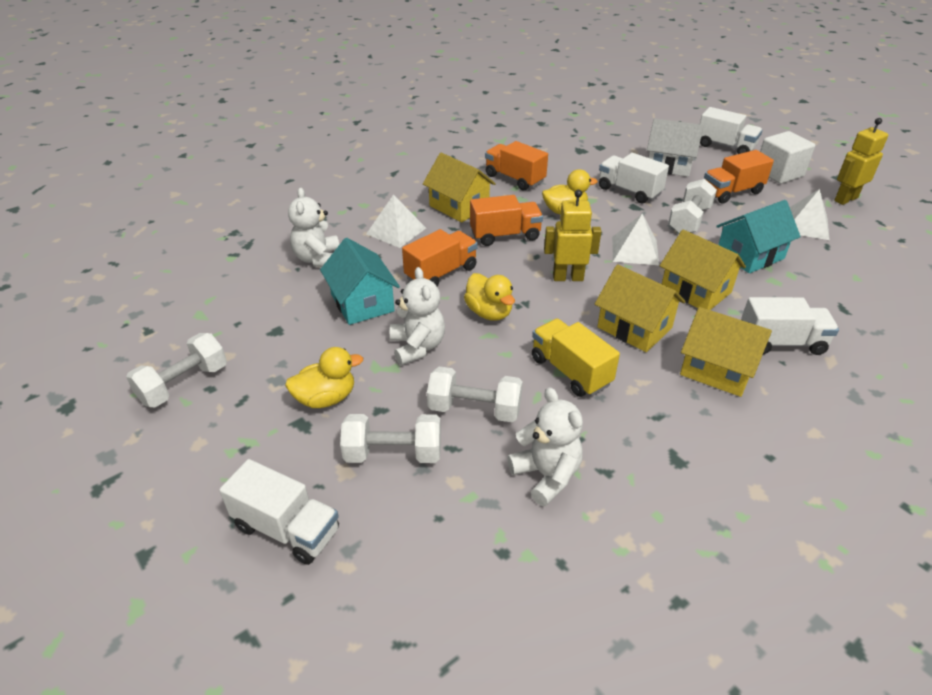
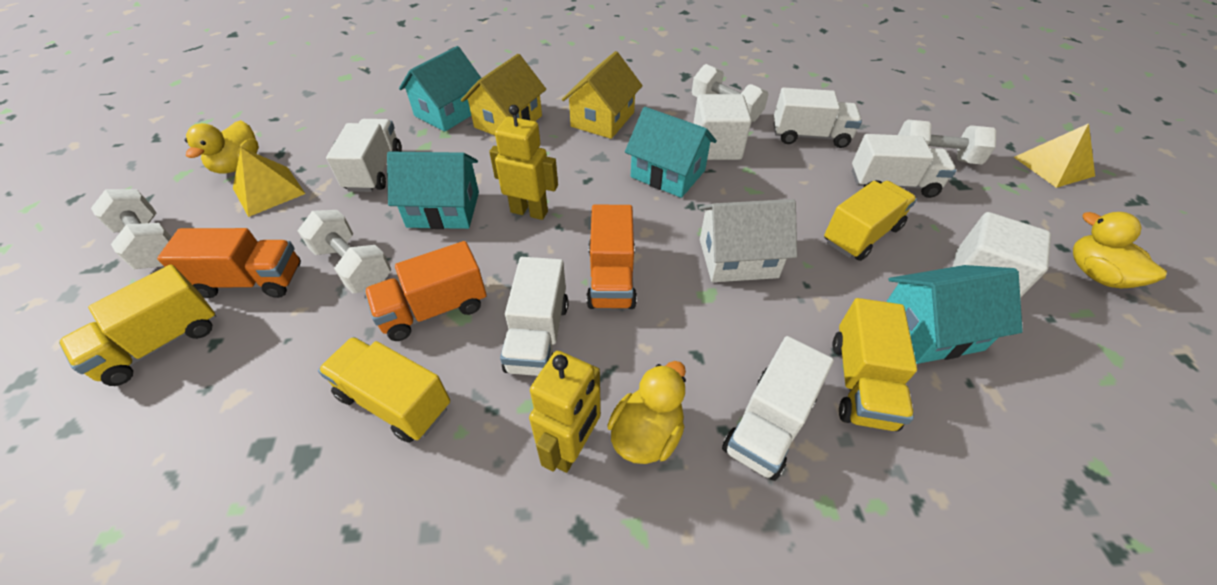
orange truck: 4 -> 3
turquoise house: 2 -> 4
white cube: 1 -> 2
white pyramid: 3 -> 0
white teddy bear: 3 -> 0
white truck: 4 -> 5
yellow house: 4 -> 2
yellow pyramid: 0 -> 2
yellow truck: 1 -> 4

